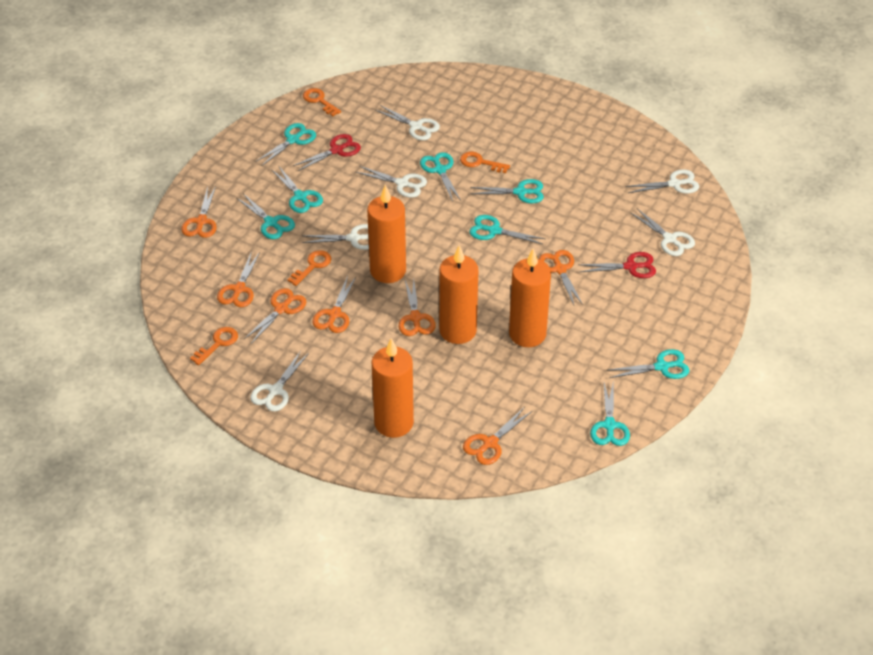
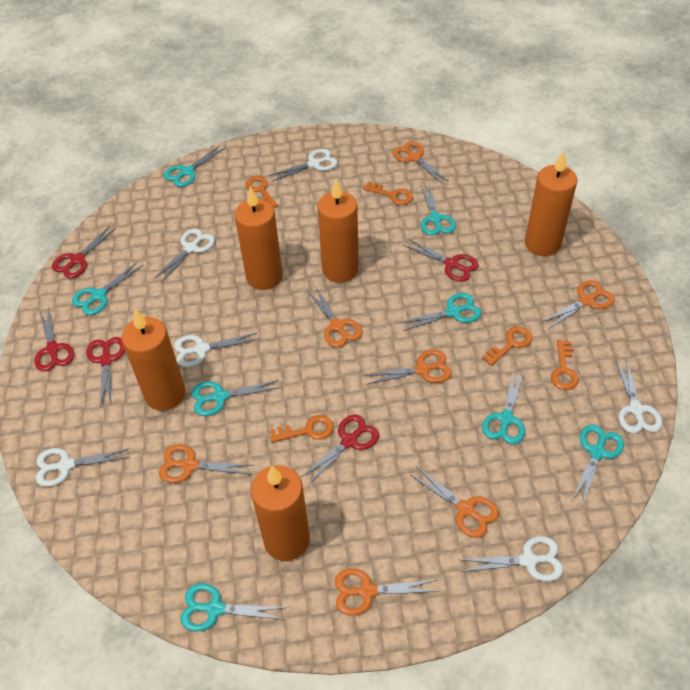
orange candle: 4 -> 5
orange key: 4 -> 5
red scissors: 2 -> 5

